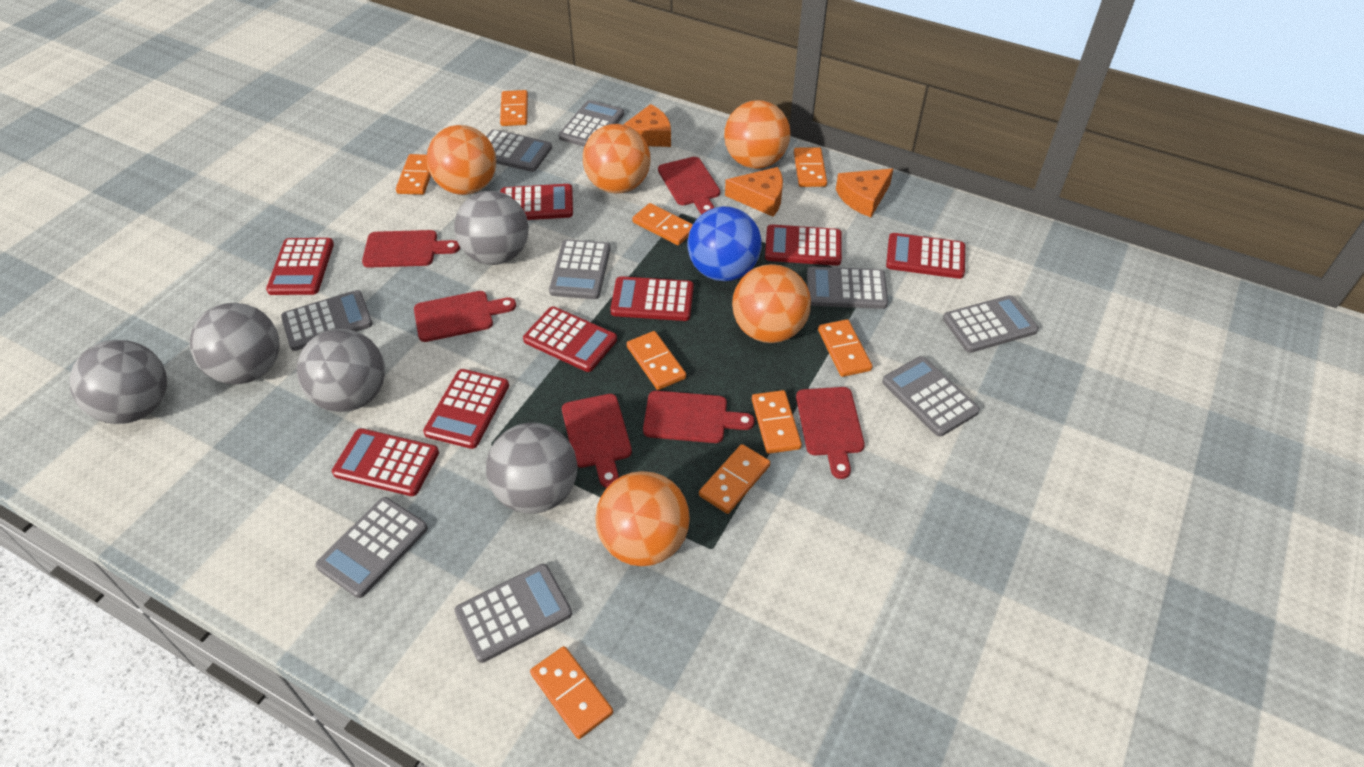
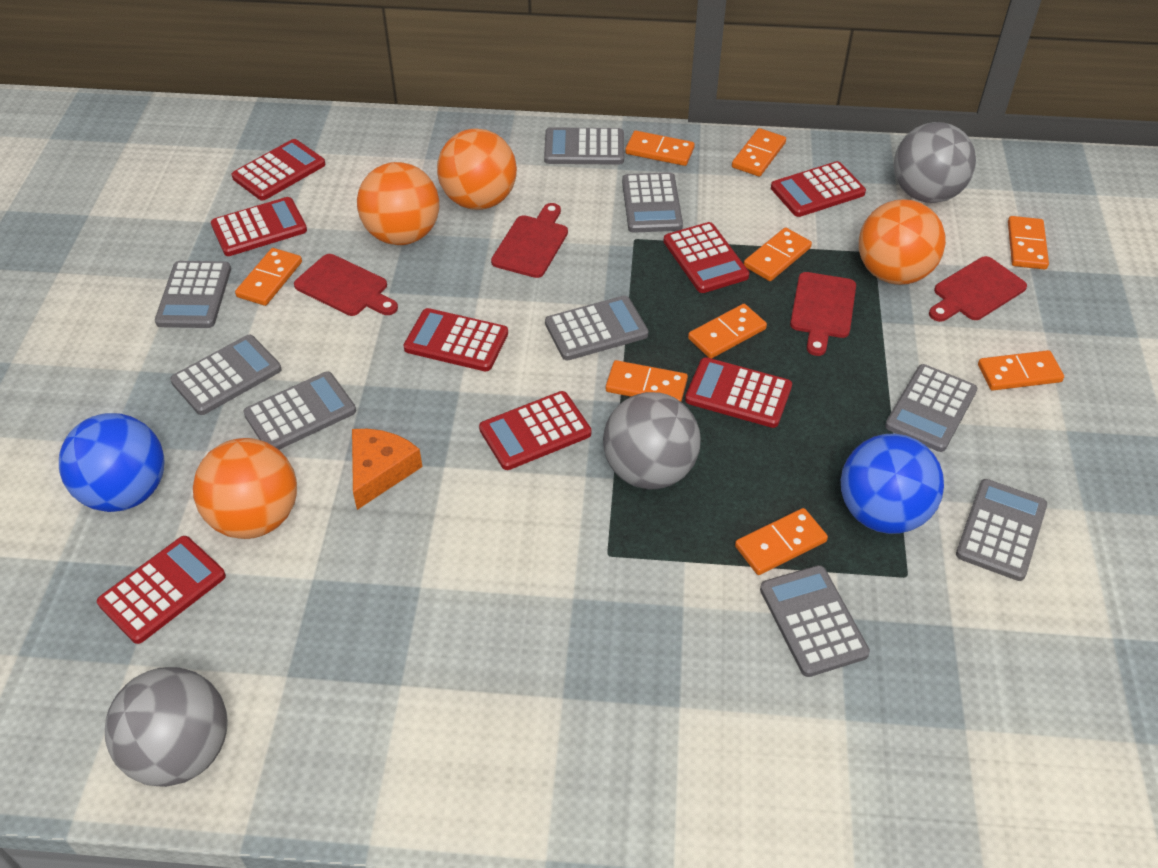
blue ball: 1 -> 2
grey ball: 5 -> 3
orange ball: 5 -> 4
orange cheese: 3 -> 1
red cutting board: 6 -> 4

